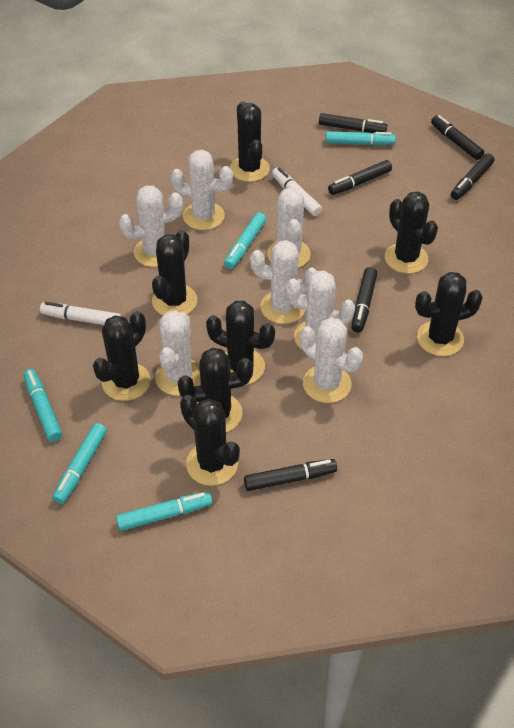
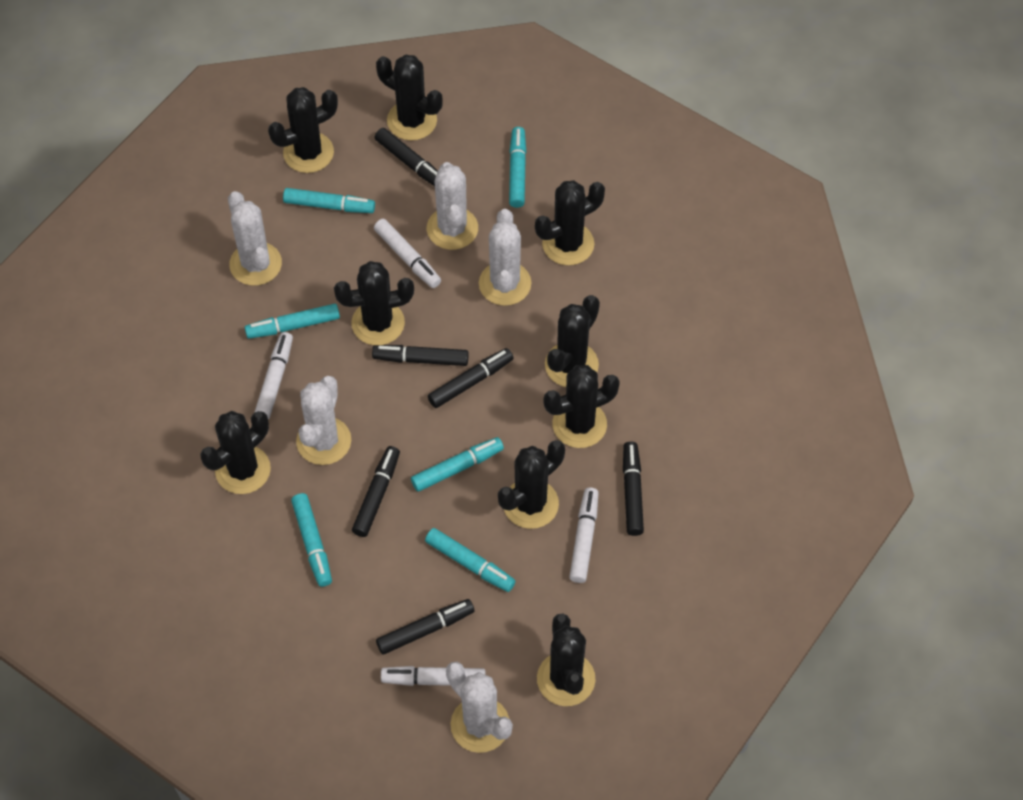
black cactus: 8 -> 9
turquoise marker: 5 -> 6
white cactus: 7 -> 5
white marker: 2 -> 4

